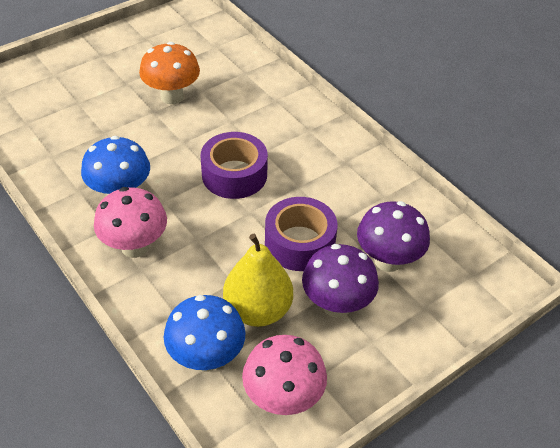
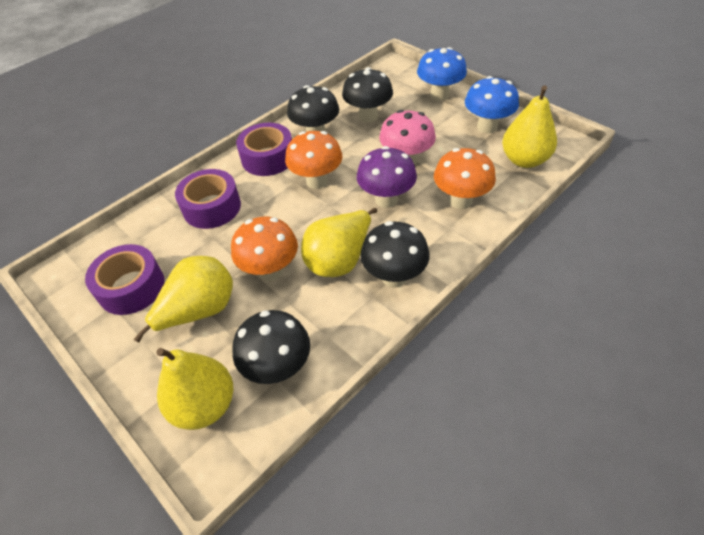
black mushroom: 0 -> 4
orange mushroom: 1 -> 3
pink mushroom: 2 -> 1
purple mushroom: 2 -> 1
purple tape: 2 -> 3
yellow pear: 1 -> 4

